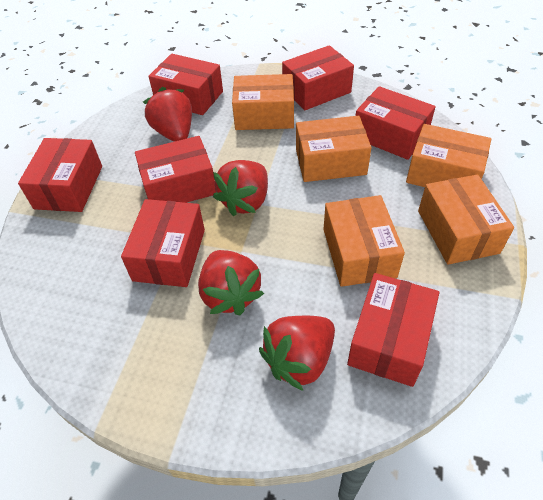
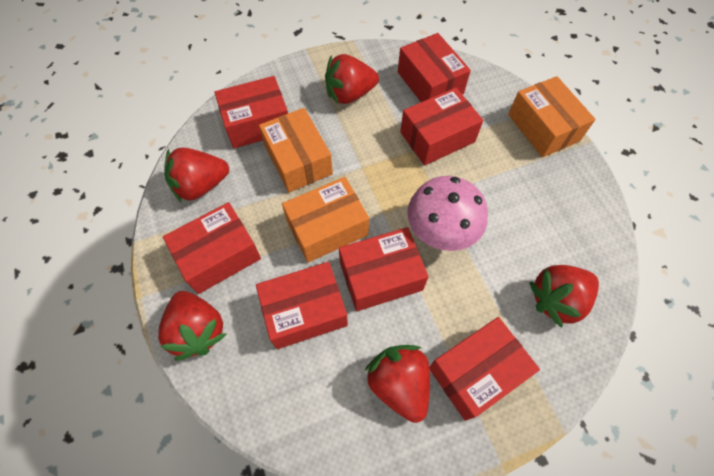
orange box: 5 -> 3
pink mushroom: 0 -> 1
red strawberry: 4 -> 5

